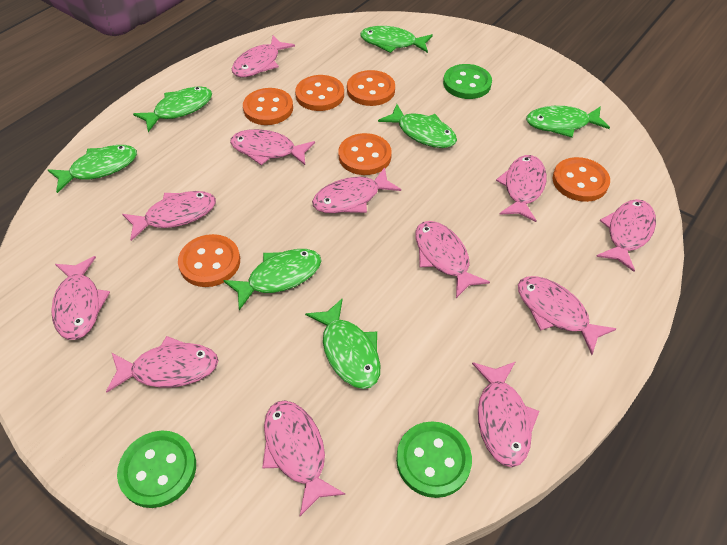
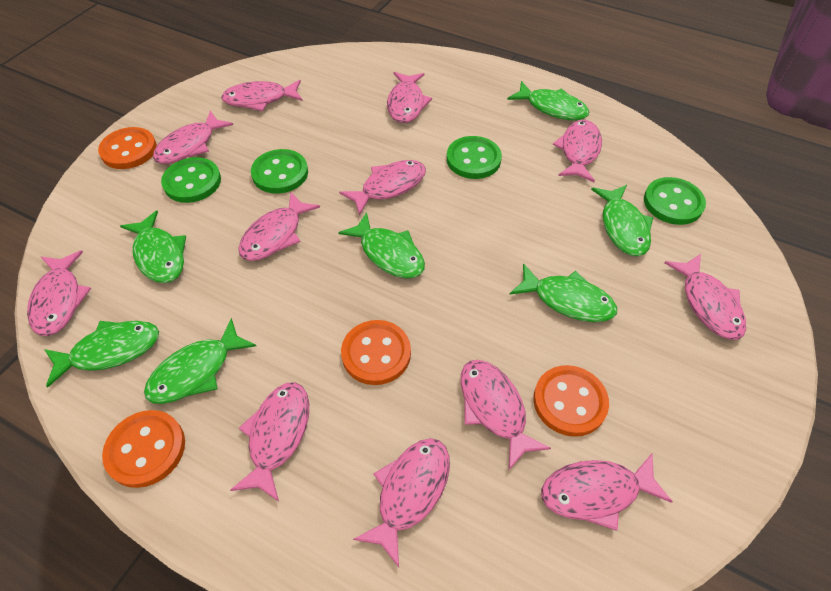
green button: 3 -> 4
orange button: 6 -> 4

